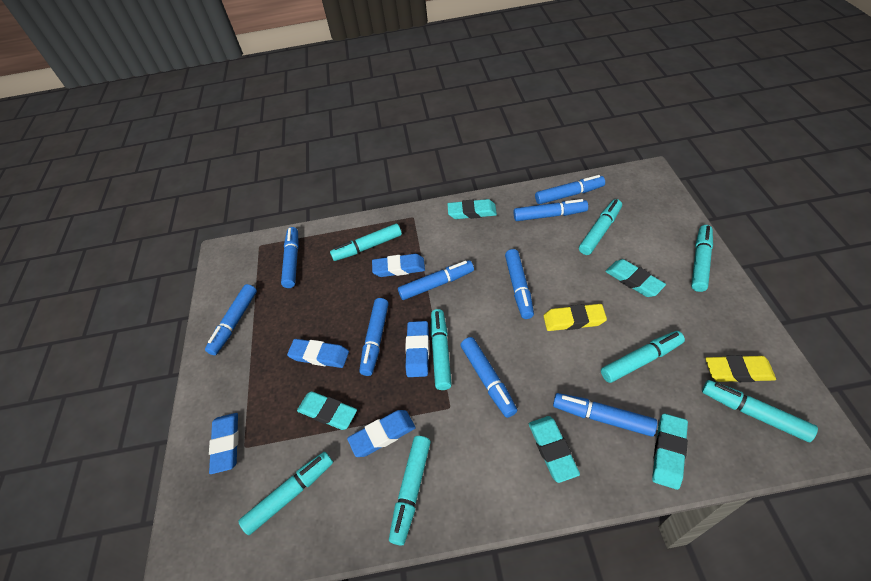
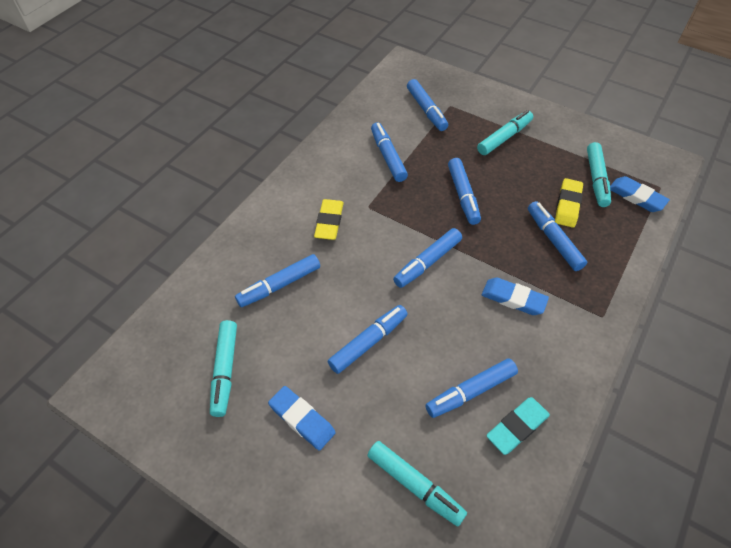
blue eraser: 5 -> 3
blue marker: 9 -> 8
turquoise eraser: 5 -> 1
turquoise marker: 8 -> 4

